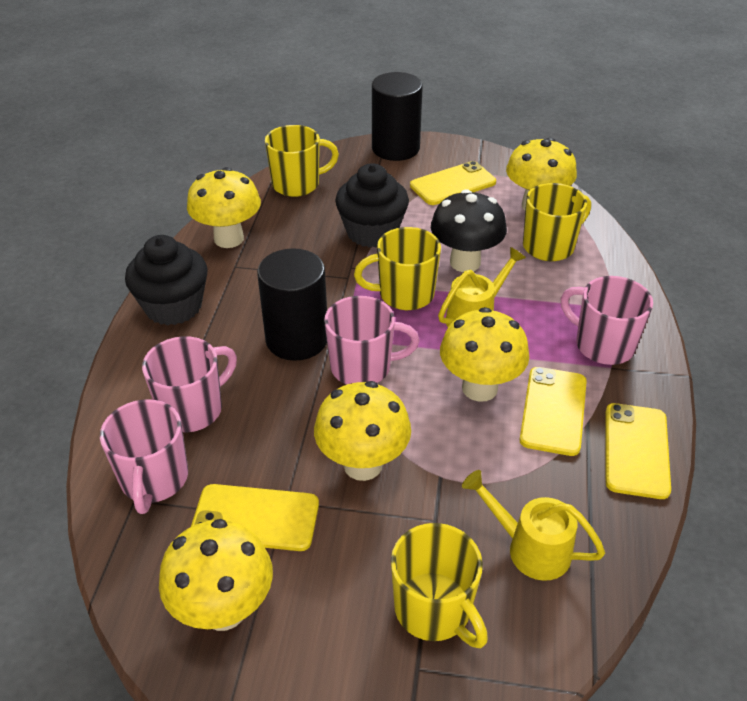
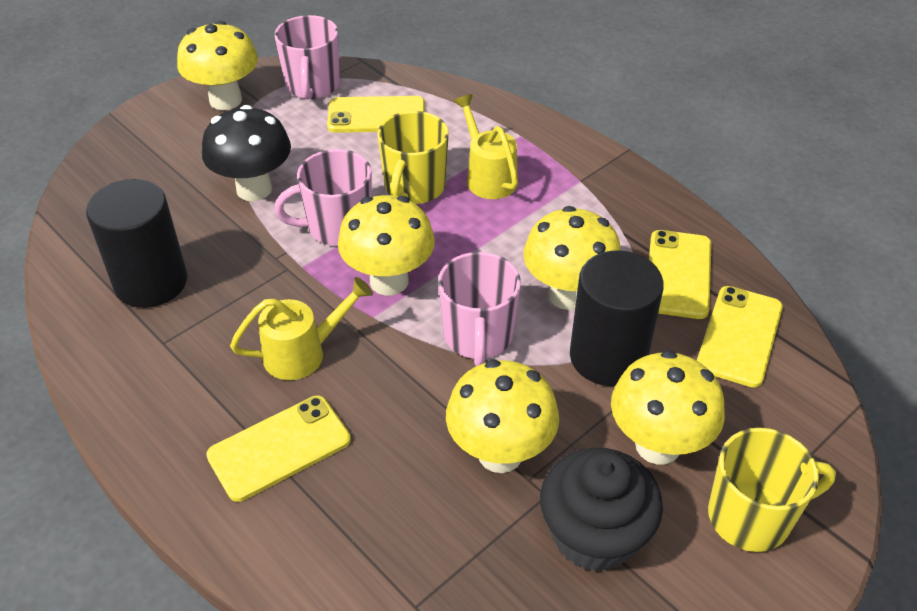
black cupcake: 2 -> 1
pink mug: 4 -> 3
yellow mug: 4 -> 2

